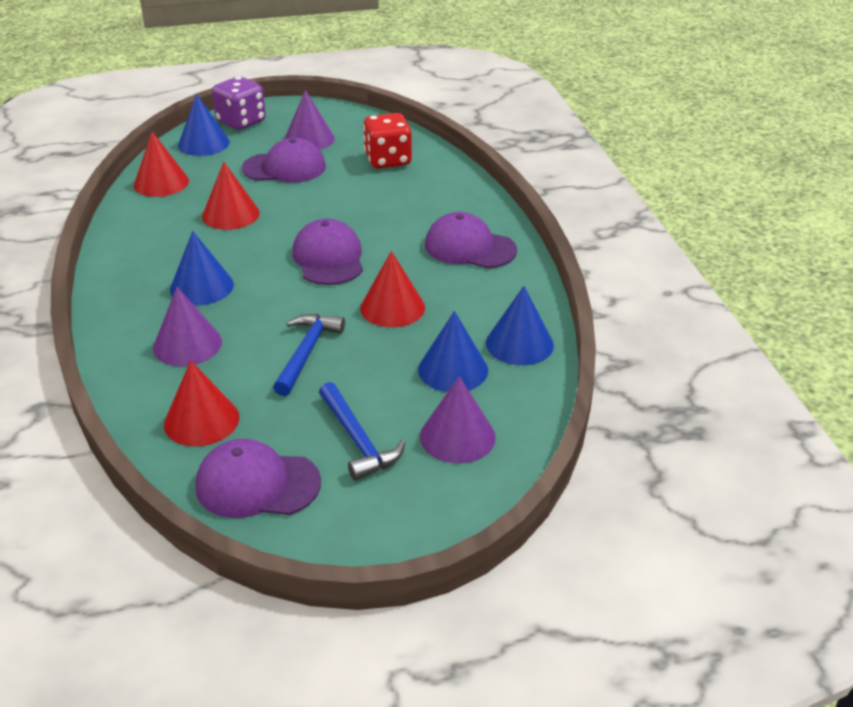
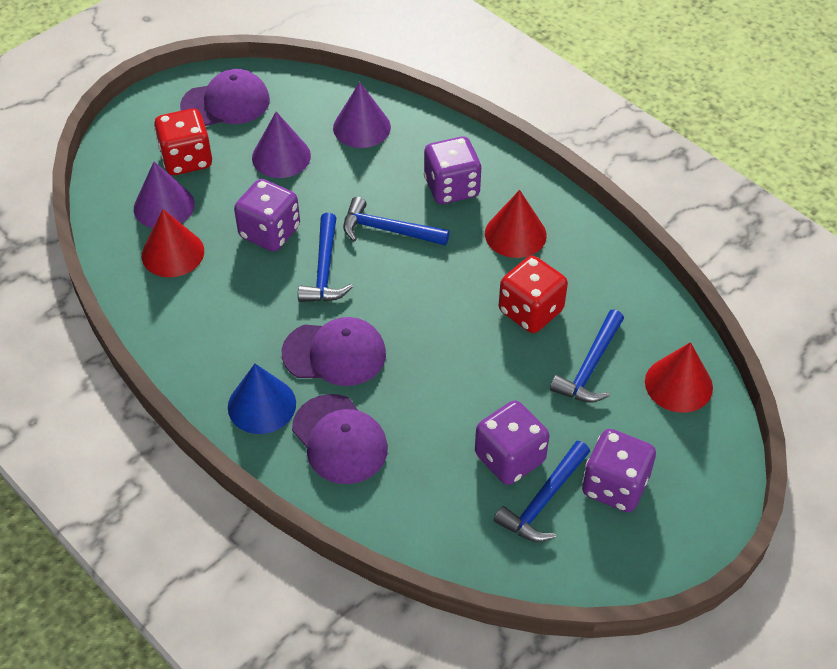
blue cone: 4 -> 1
blue hammer: 2 -> 4
purple cap: 4 -> 3
purple dice: 1 -> 4
red cone: 4 -> 3
red dice: 1 -> 2

